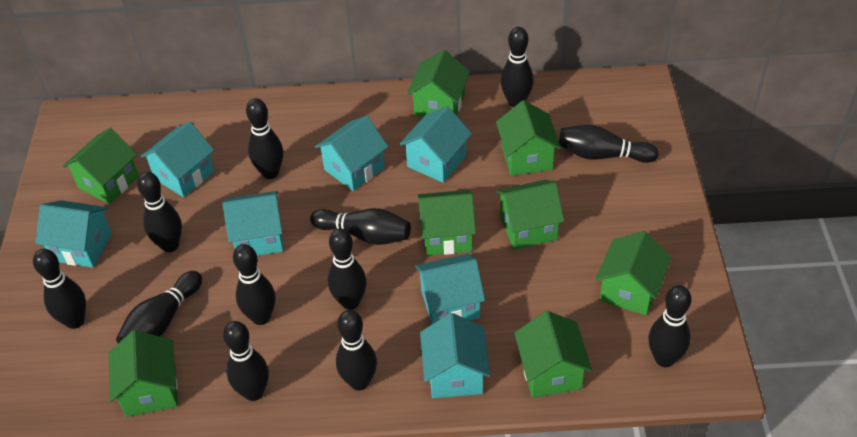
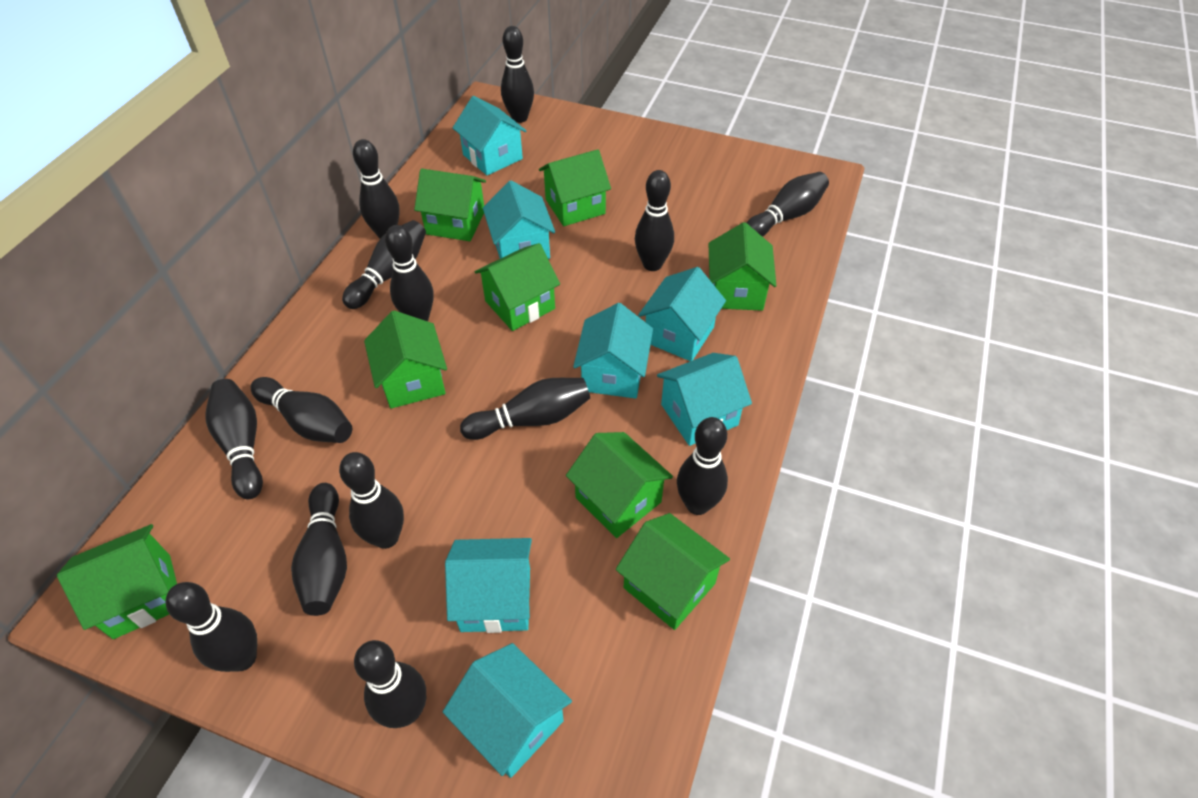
black bowling pin: 12 -> 14

